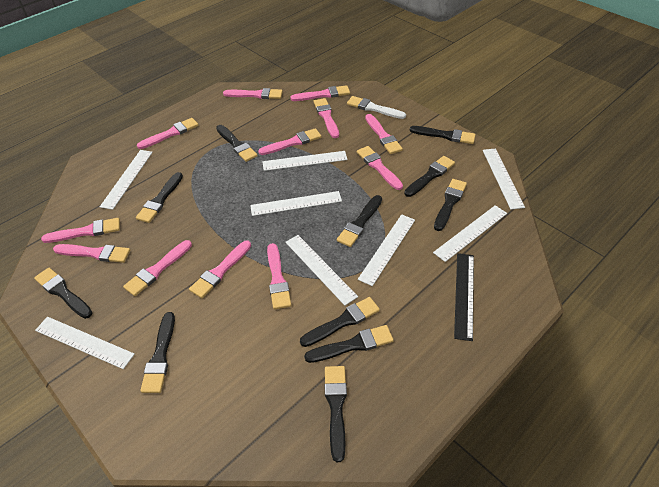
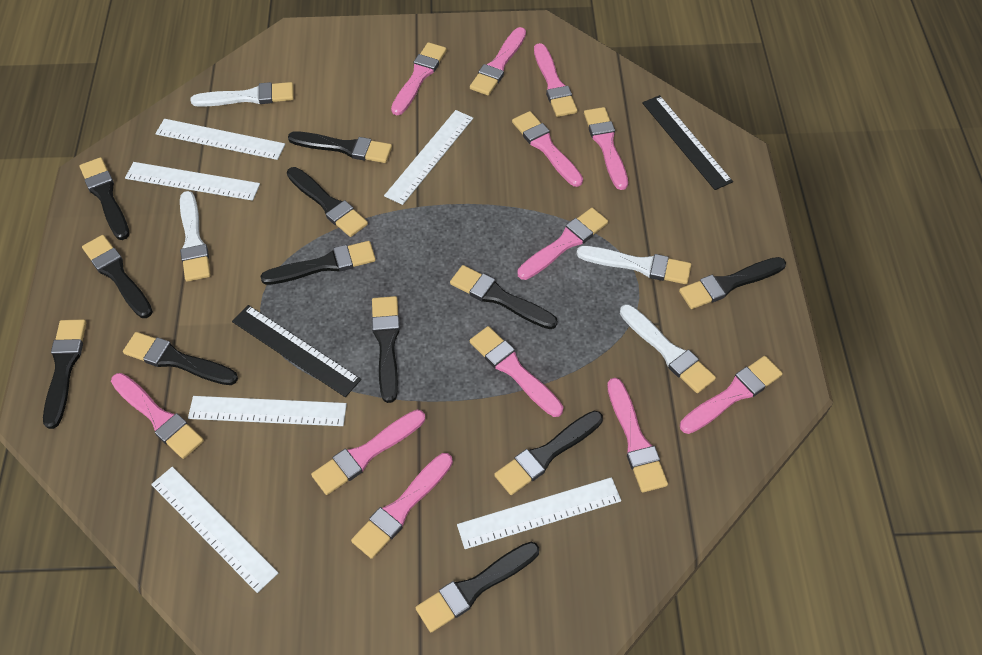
black brush: 11 -> 12
black ruler: 1 -> 2
white brush: 1 -> 4
white ruler: 8 -> 6

